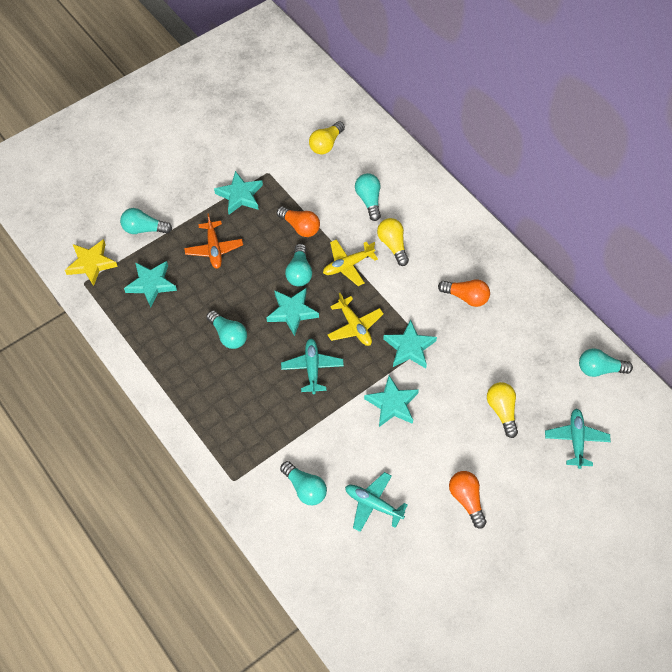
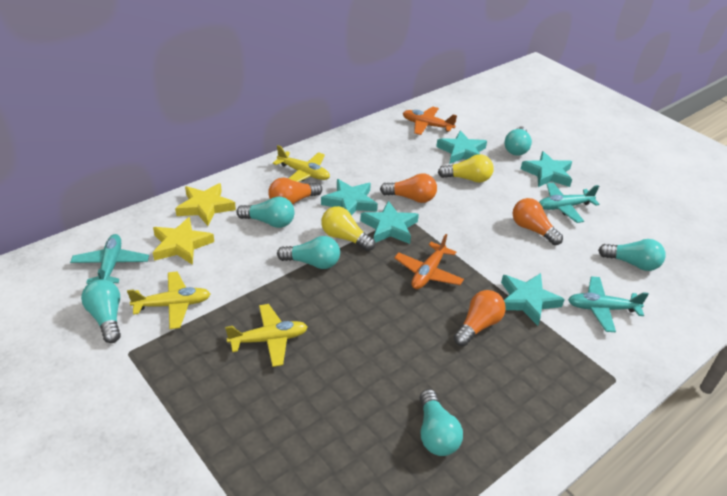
orange light bulb: 3 -> 4
orange plane: 1 -> 2
yellow light bulb: 3 -> 2
yellow plane: 2 -> 3
yellow star: 1 -> 2

